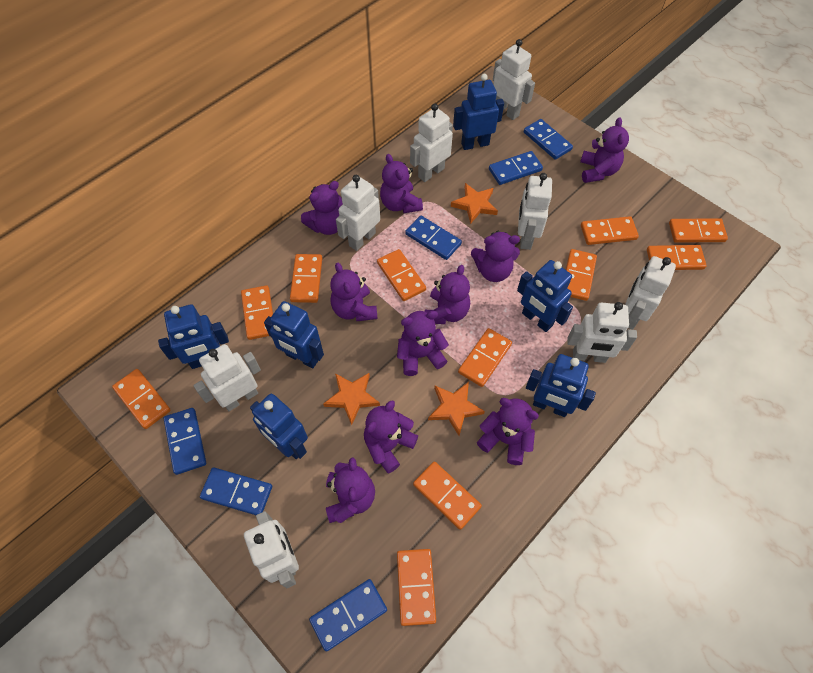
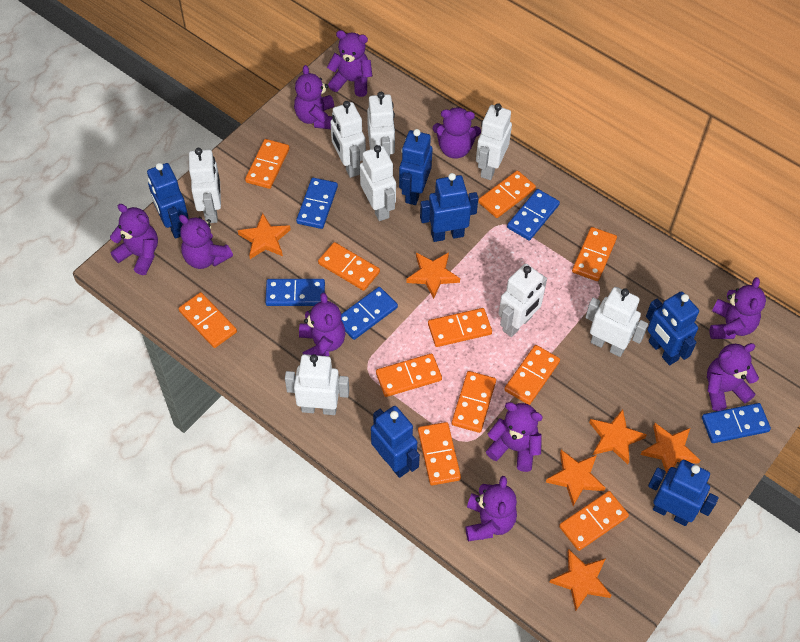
blue domino: 6 -> 5
orange star: 3 -> 6

